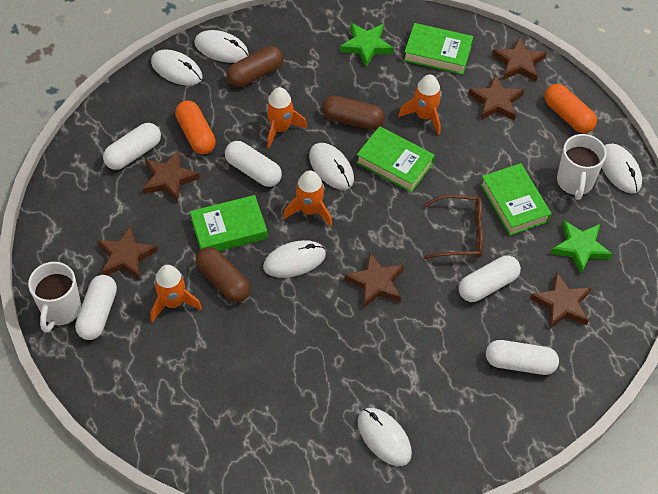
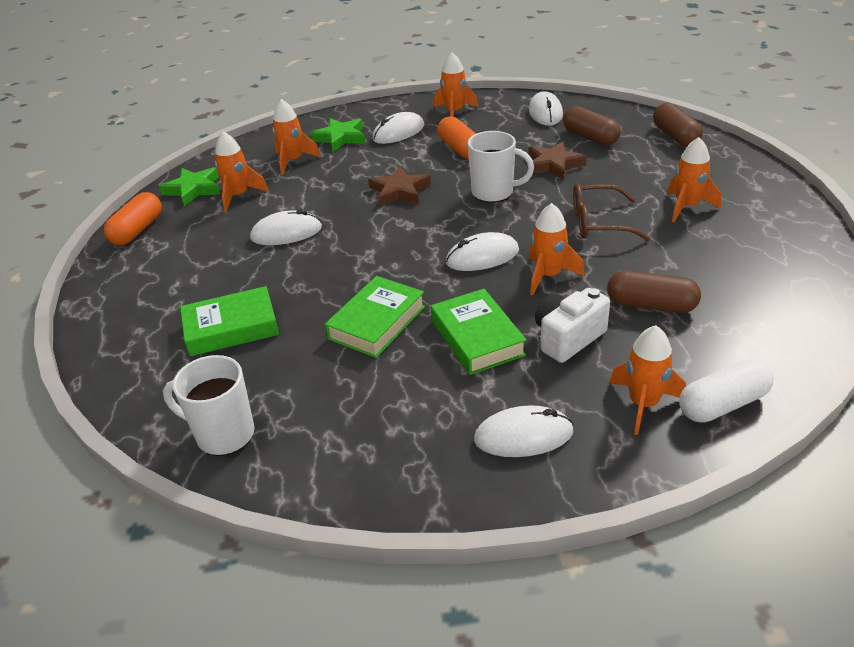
brown star: 6 -> 2
green book: 4 -> 3
orange rocket: 4 -> 6
white camera: 0 -> 1
white capsule: 5 -> 1
white mouse: 6 -> 5

